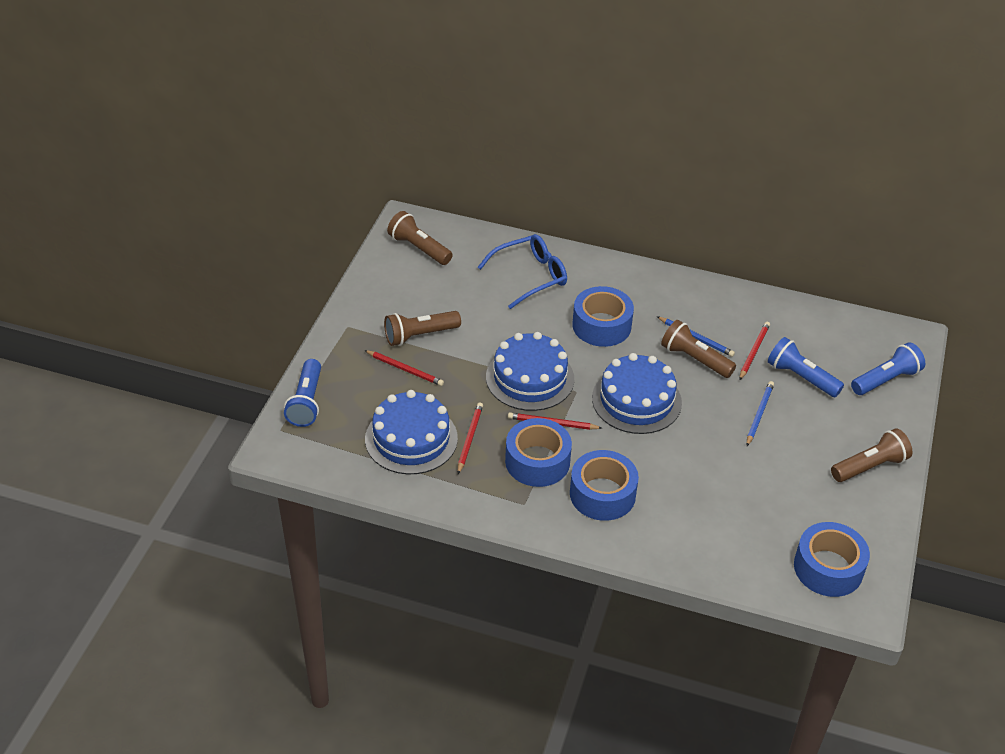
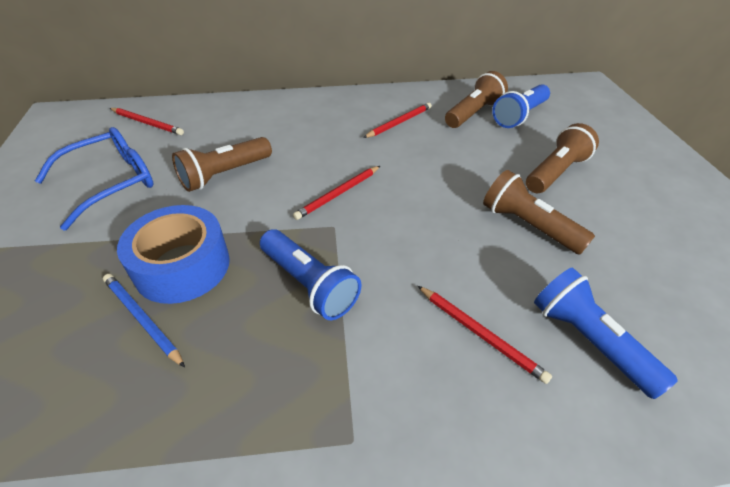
blue cake: 3 -> 0
blue pencil: 2 -> 1
blue tape: 4 -> 1

